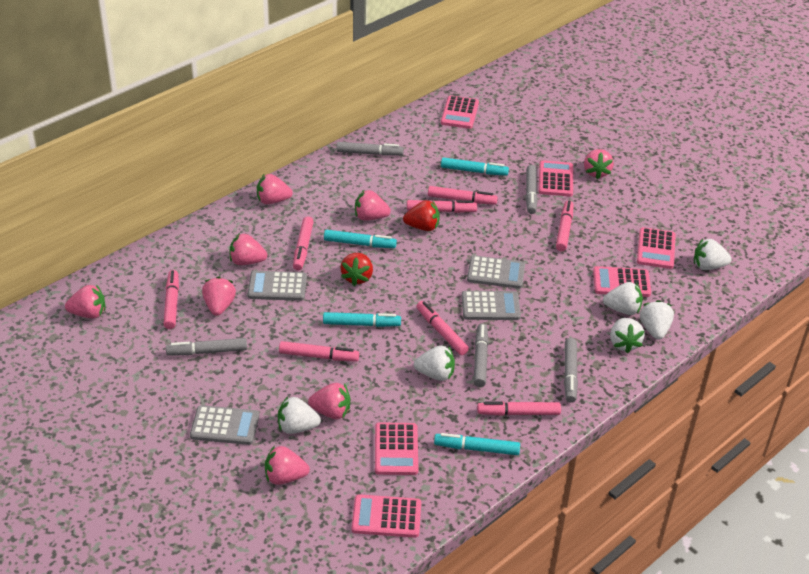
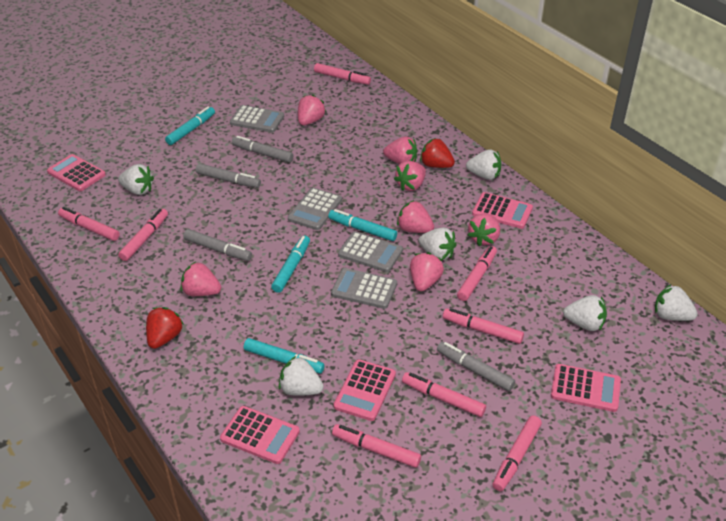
grey marker: 5 -> 4
pink calculator: 6 -> 5
pink strawberry: 8 -> 7

